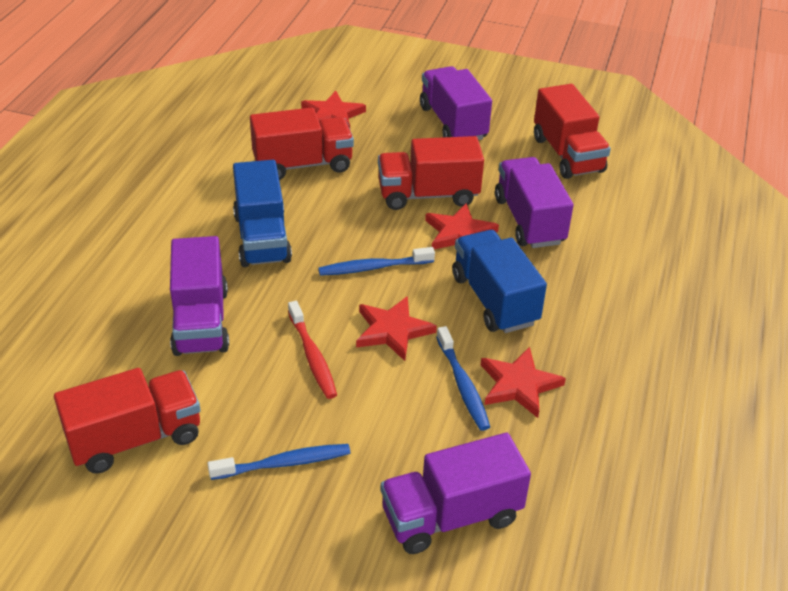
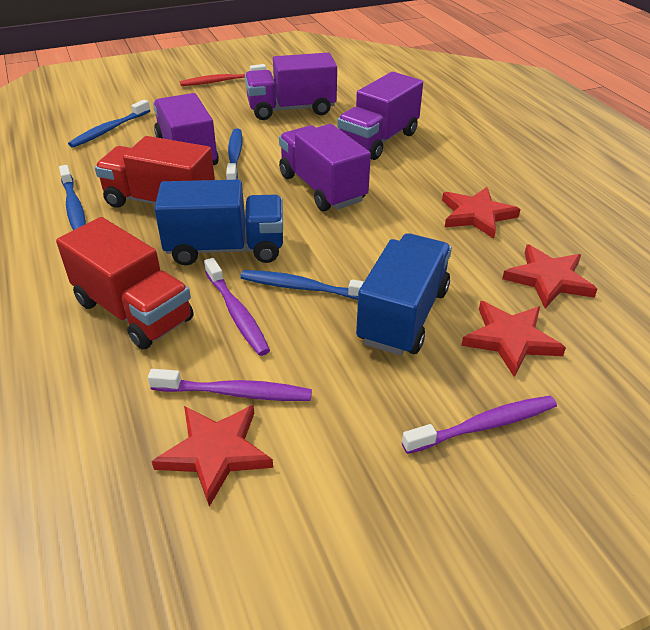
blue toothbrush: 3 -> 4
purple toothbrush: 0 -> 3
red truck: 4 -> 2

